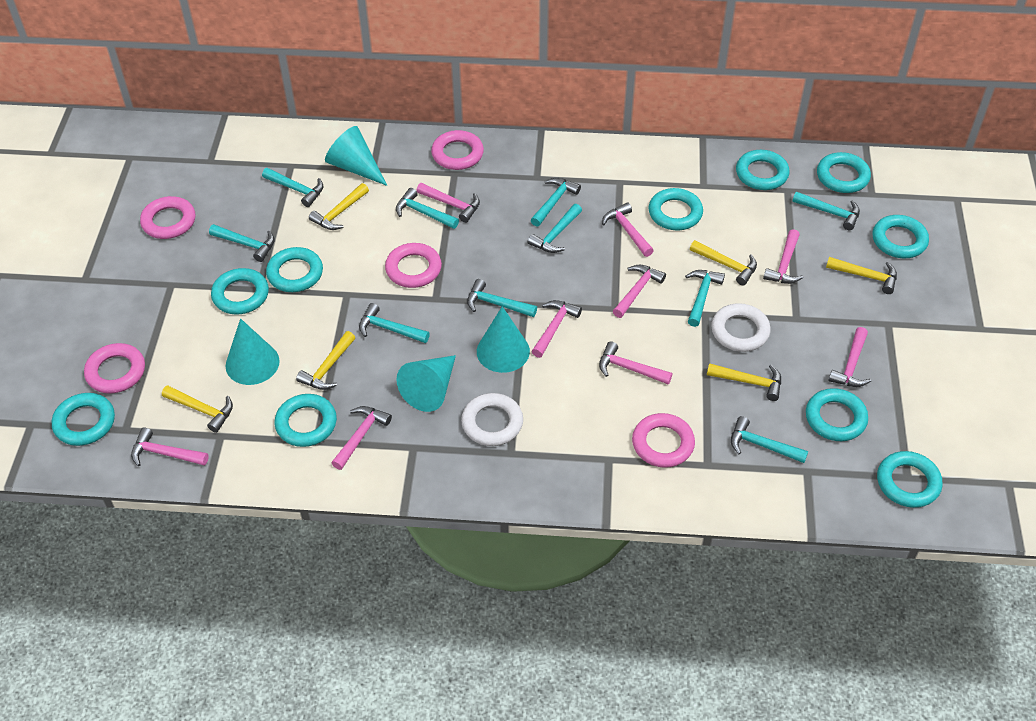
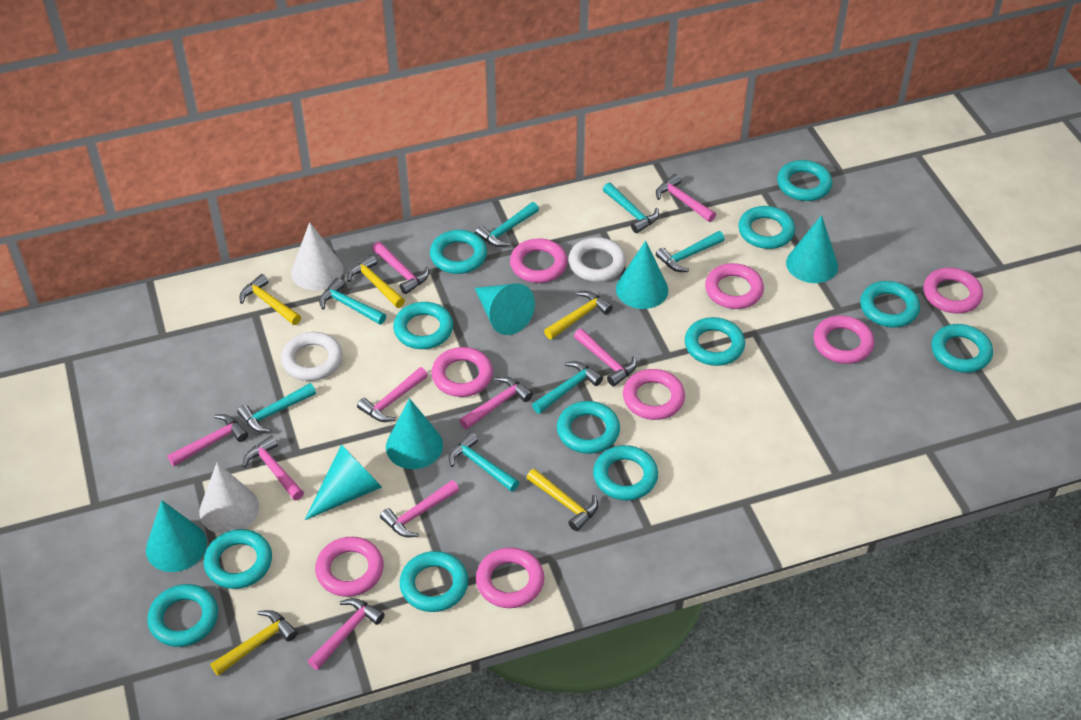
pink ring: 5 -> 8
turquoise cone: 4 -> 6
turquoise hammer: 10 -> 7
turquoise ring: 10 -> 12
white cone: 0 -> 2
yellow hammer: 6 -> 5

